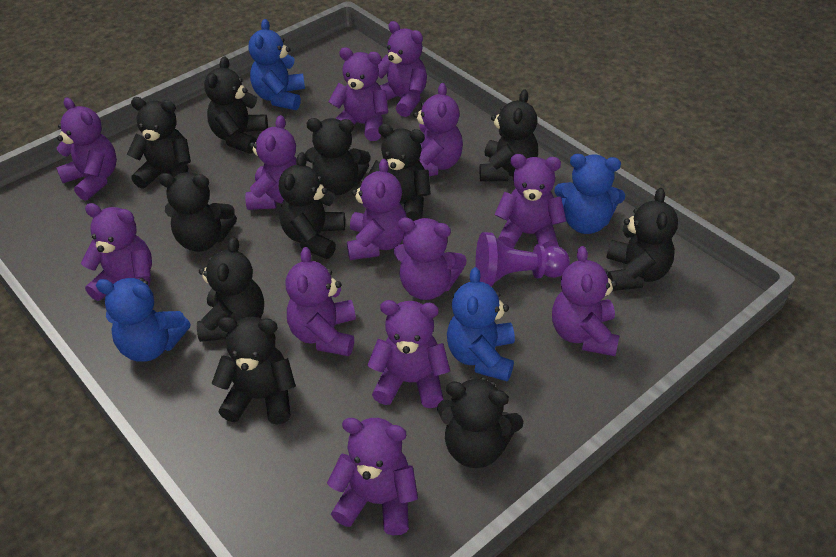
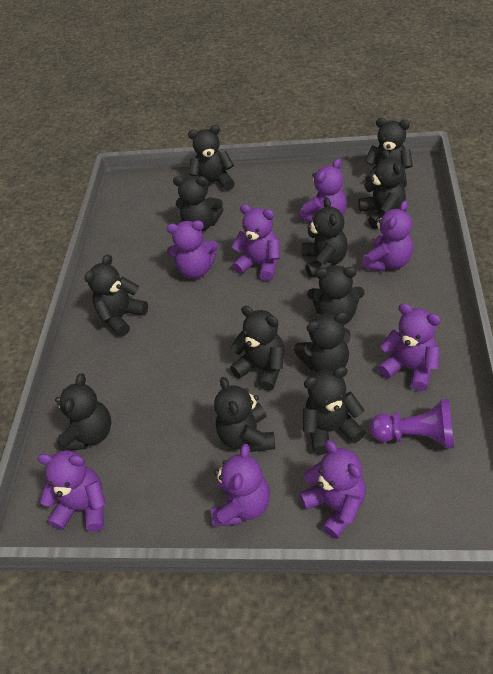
black teddy bear: 11 -> 12
blue teddy bear: 4 -> 0
purple teddy bear: 13 -> 8

